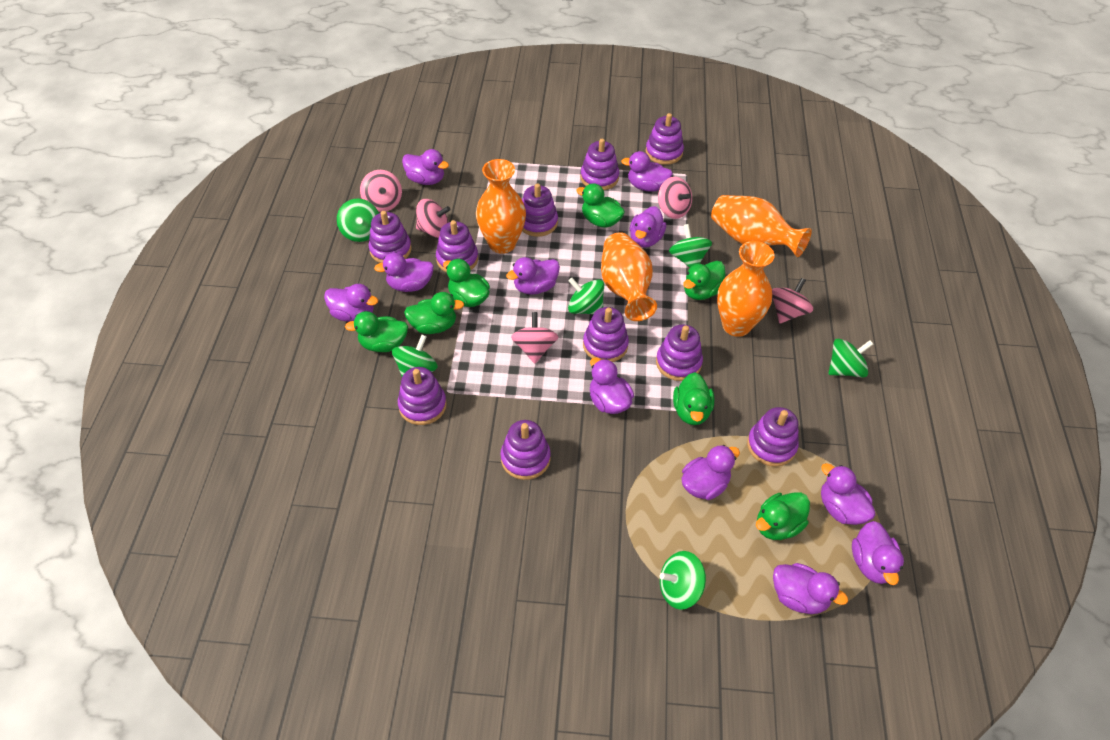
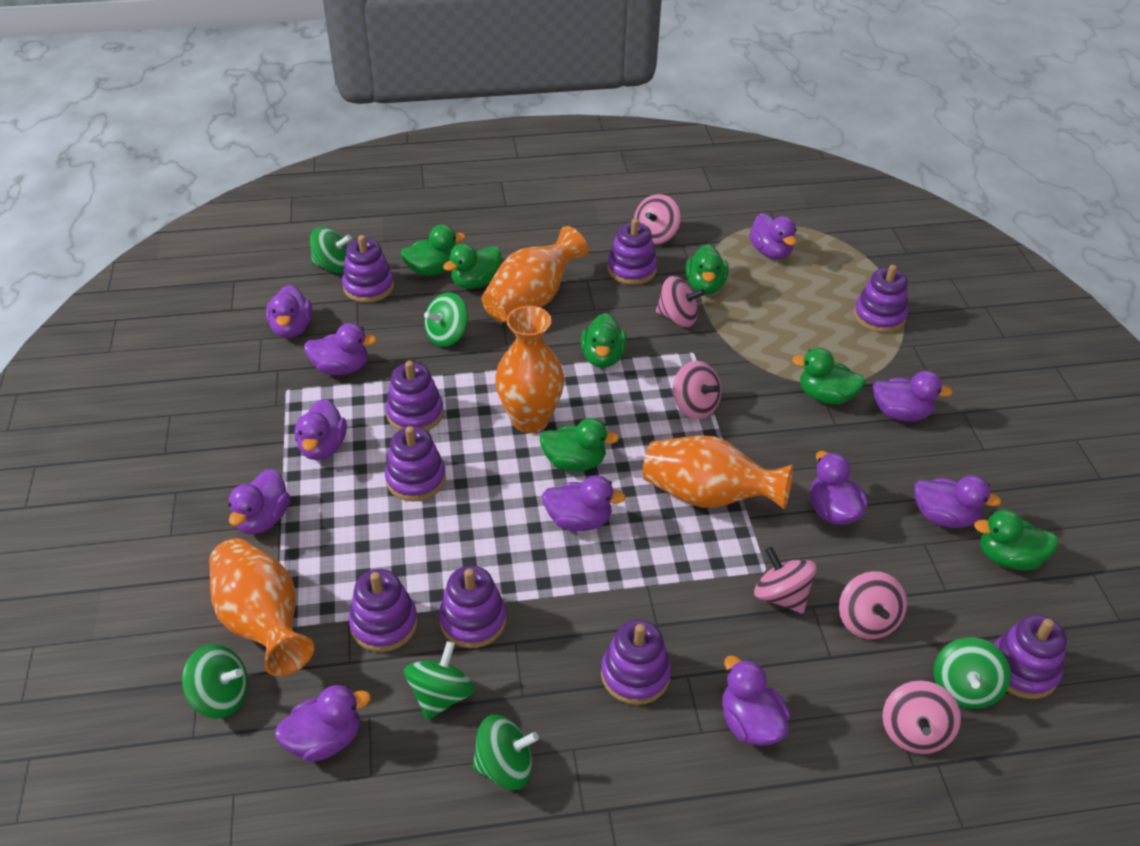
pink spinning top: 5 -> 6
purple stacking toy: 10 -> 9

